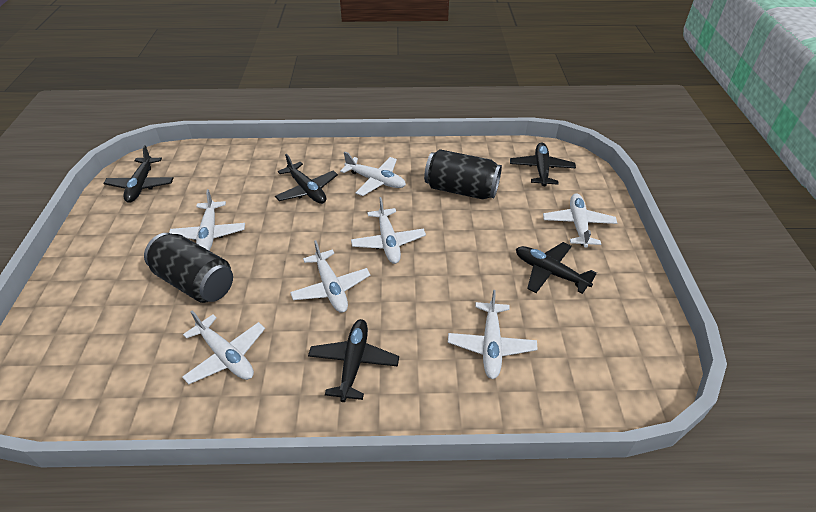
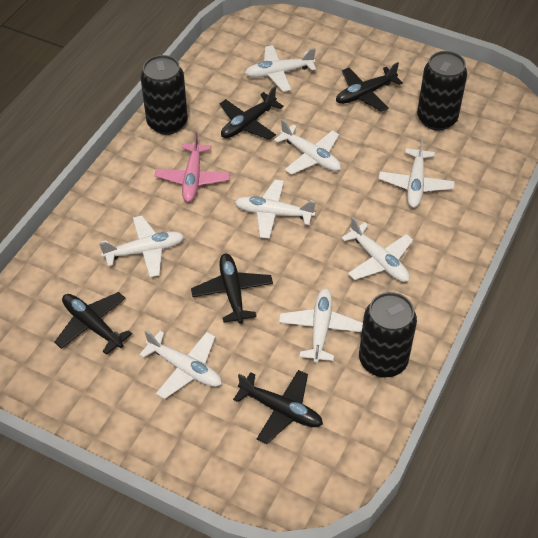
black can: 2 -> 3
pink plane: 0 -> 1
white plane: 7 -> 8

